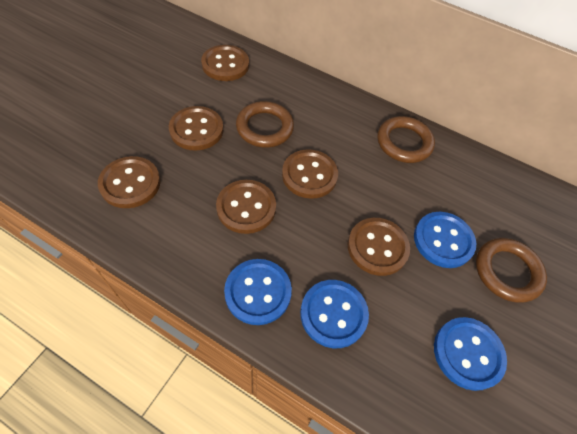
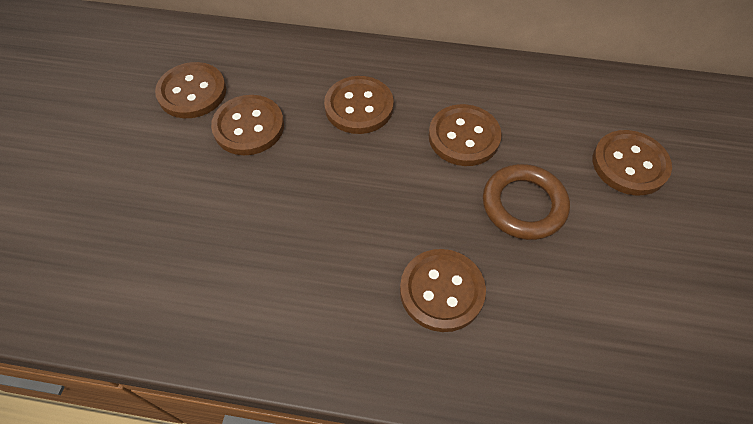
blue button: 4 -> 0
brown ring: 3 -> 1

